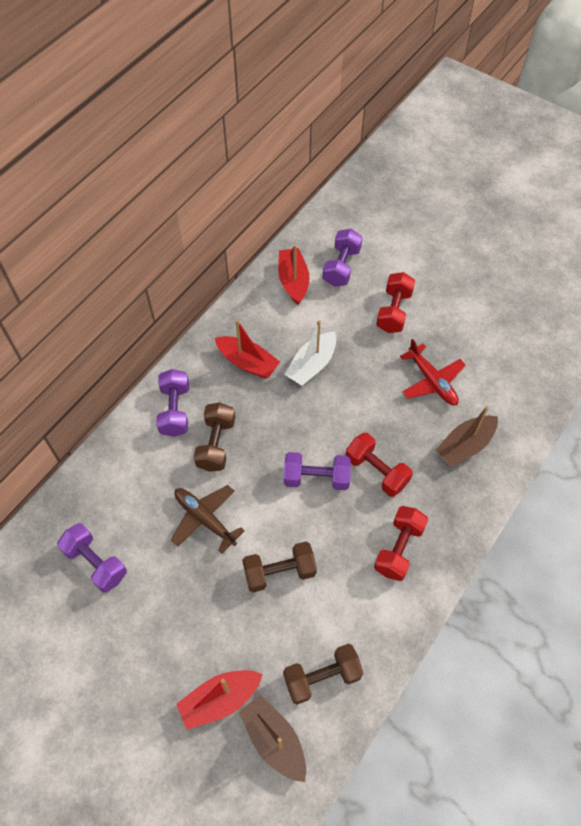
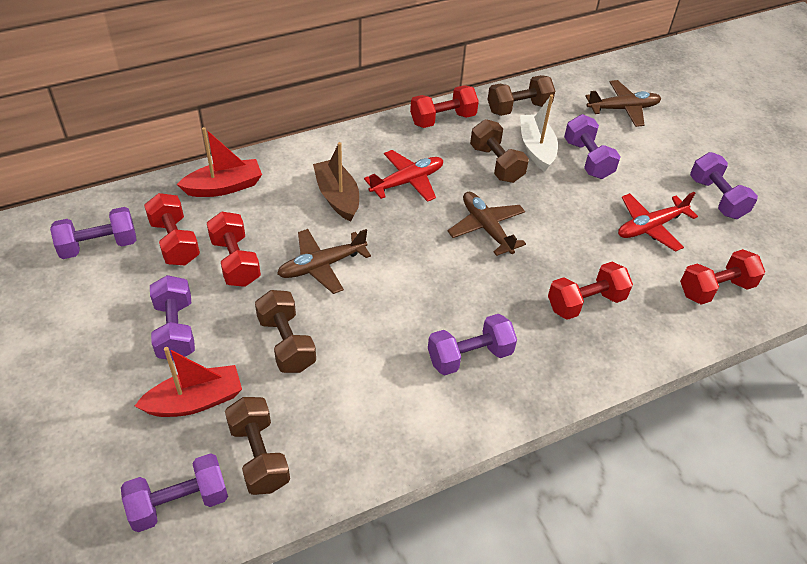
brown boat: 2 -> 1
brown dumbbell: 3 -> 4
brown plane: 1 -> 3
purple dumbbell: 4 -> 6
red boat: 3 -> 2
red dumbbell: 3 -> 5
red plane: 1 -> 2

